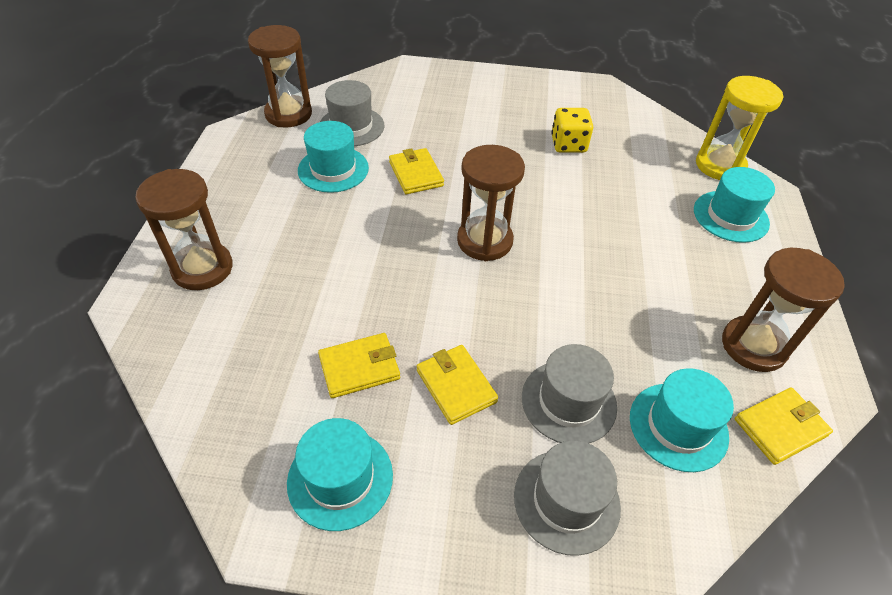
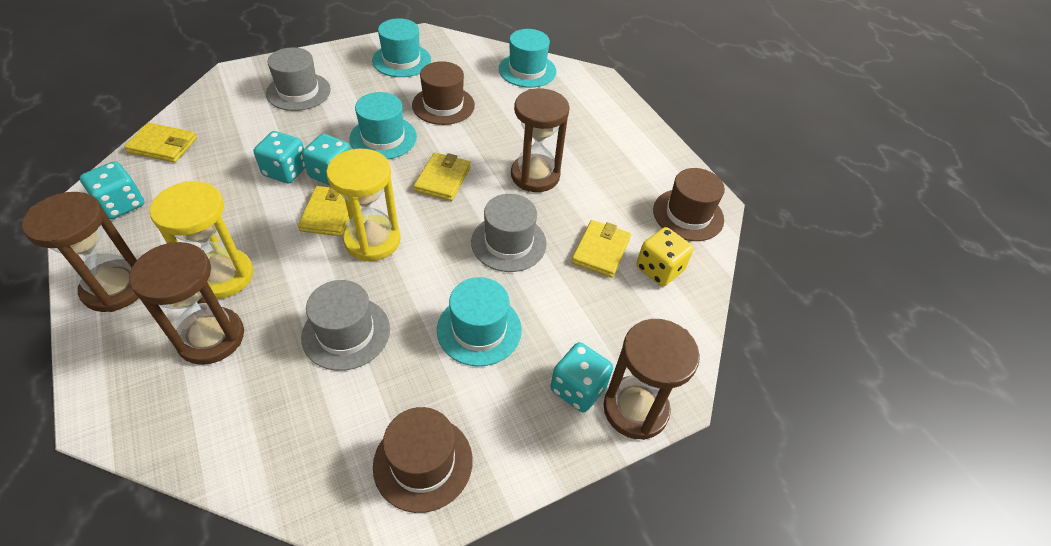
brown hat: 0 -> 3
turquoise dice: 0 -> 4
yellow hourglass: 1 -> 2

